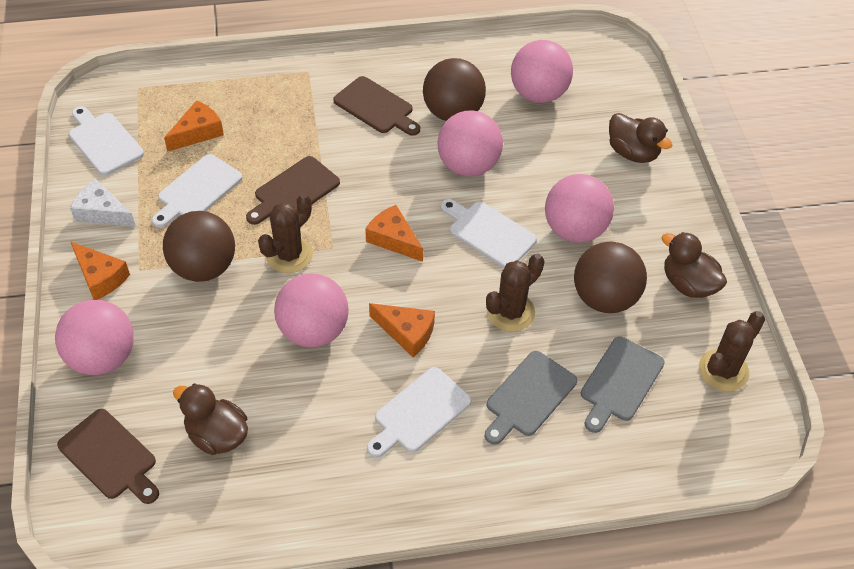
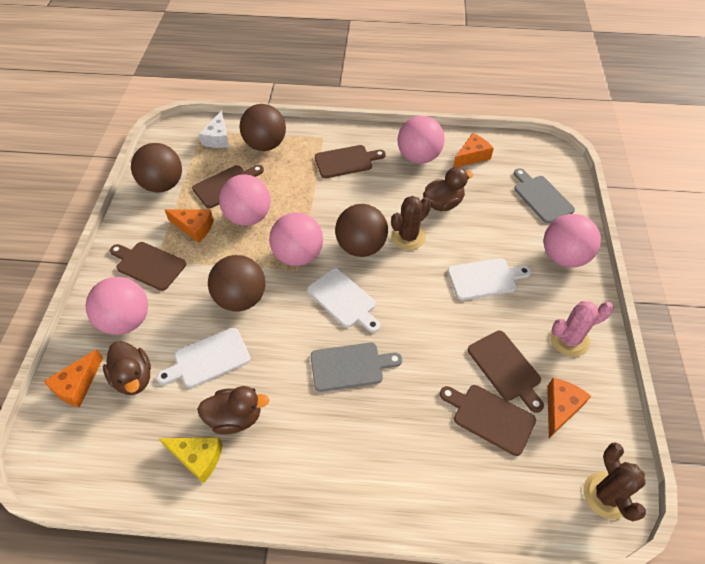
brown ball: 3 -> 4
brown cactus: 3 -> 2
brown cutting board: 3 -> 5
pink cactus: 0 -> 1
white cutting board: 4 -> 3
yellow cheese: 0 -> 1

